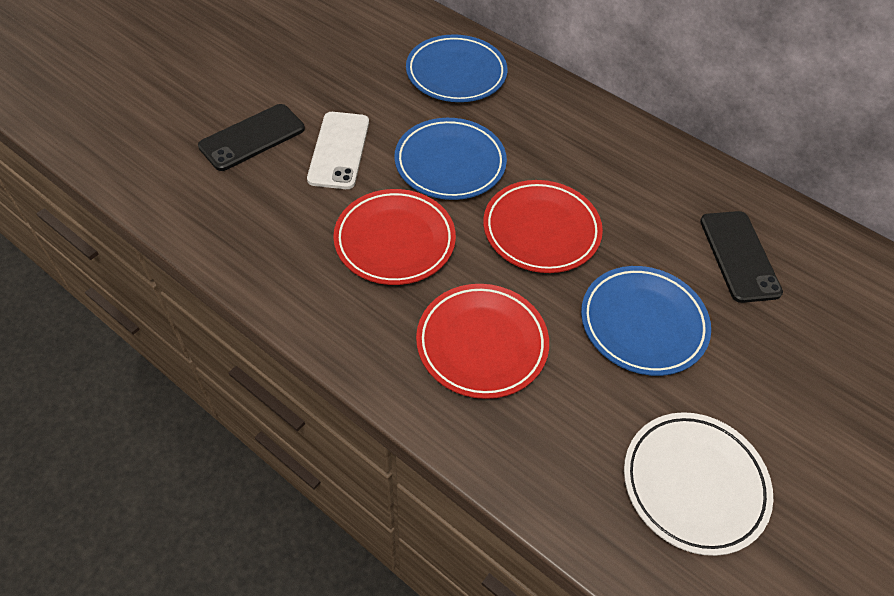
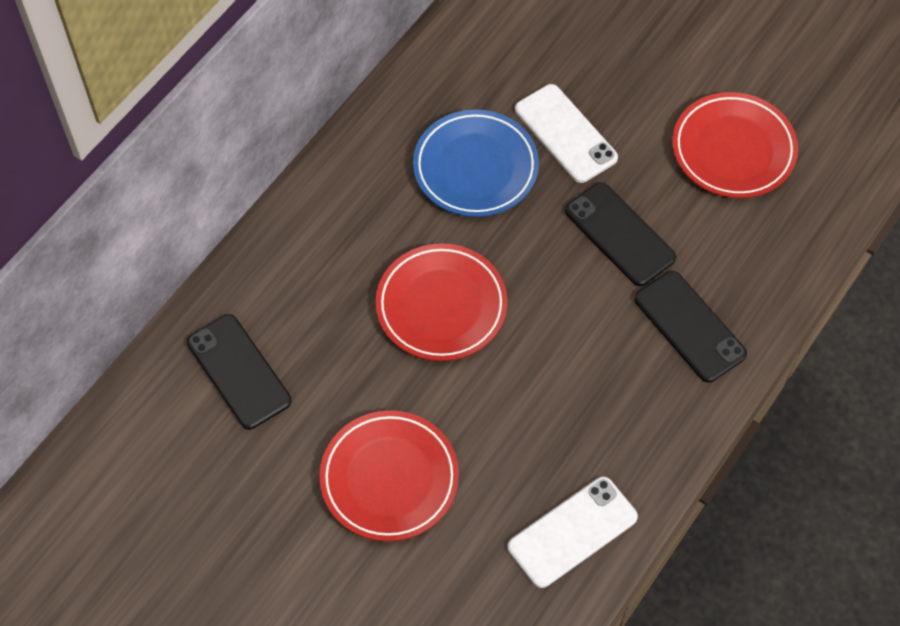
black phone: 2 -> 3
blue plate: 3 -> 1
white phone: 1 -> 2
white plate: 1 -> 0

